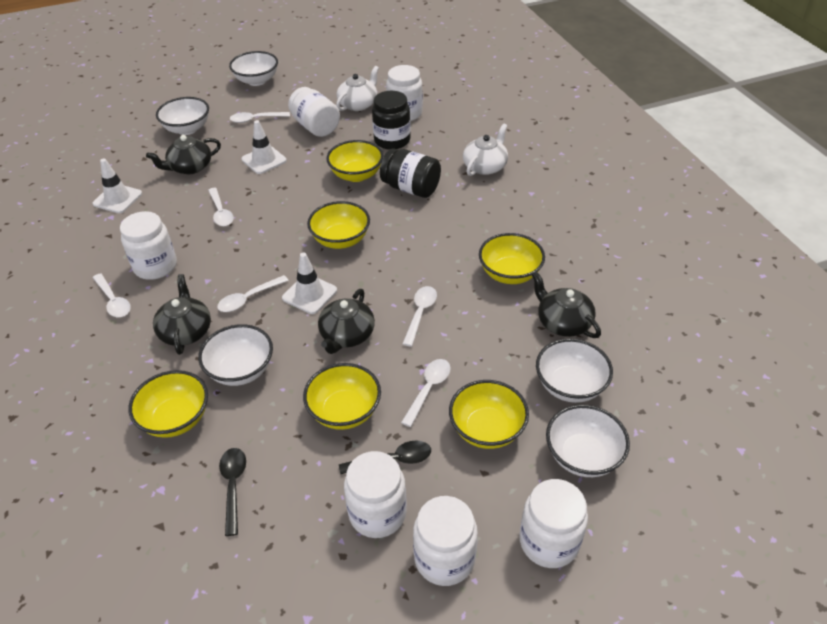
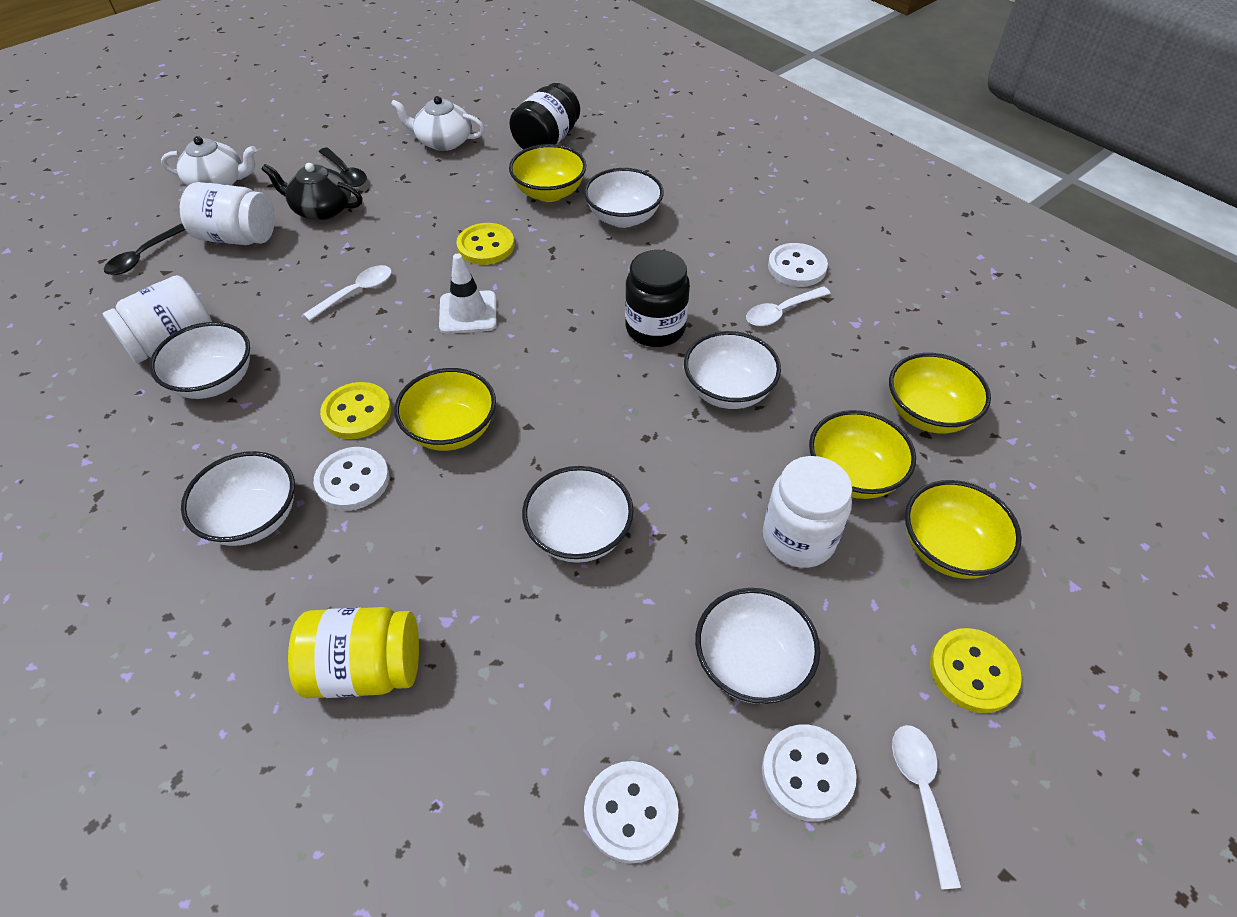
black teapot: 4 -> 1
white bowl: 5 -> 6
white button: 0 -> 4
white jar: 6 -> 3
white spoon: 6 -> 3
white traffic cone: 3 -> 1
yellow bowl: 6 -> 5
yellow button: 0 -> 3
yellow jar: 0 -> 1

